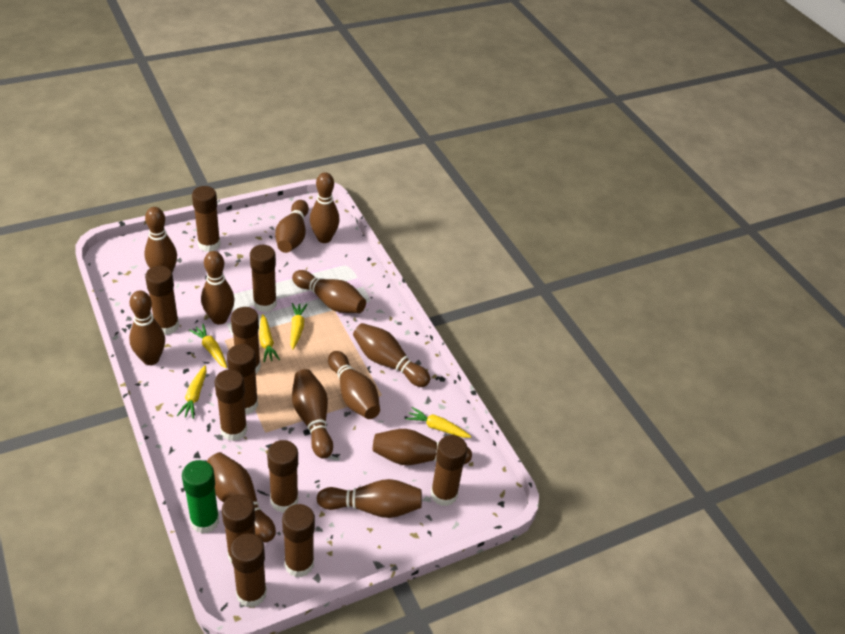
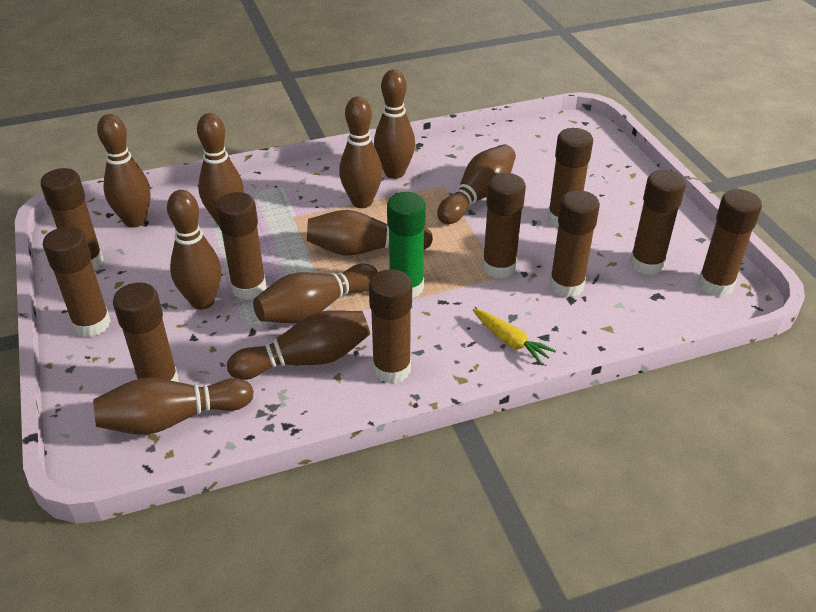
brown bowling pin: 12 -> 10
brown glue stick: 11 -> 10
yellow carrot: 5 -> 1

